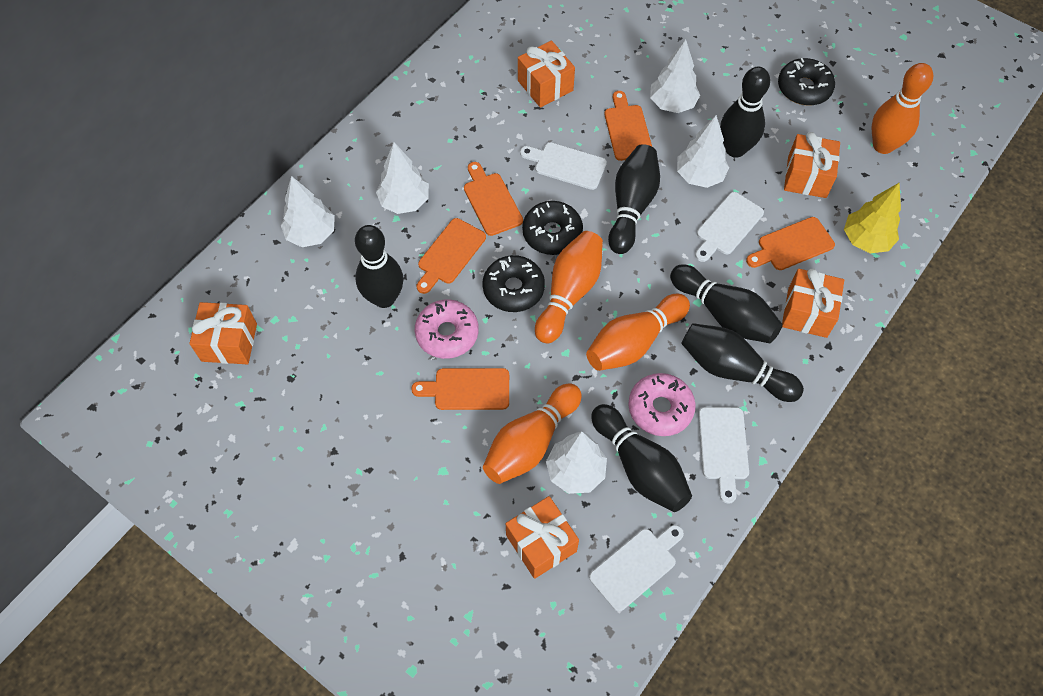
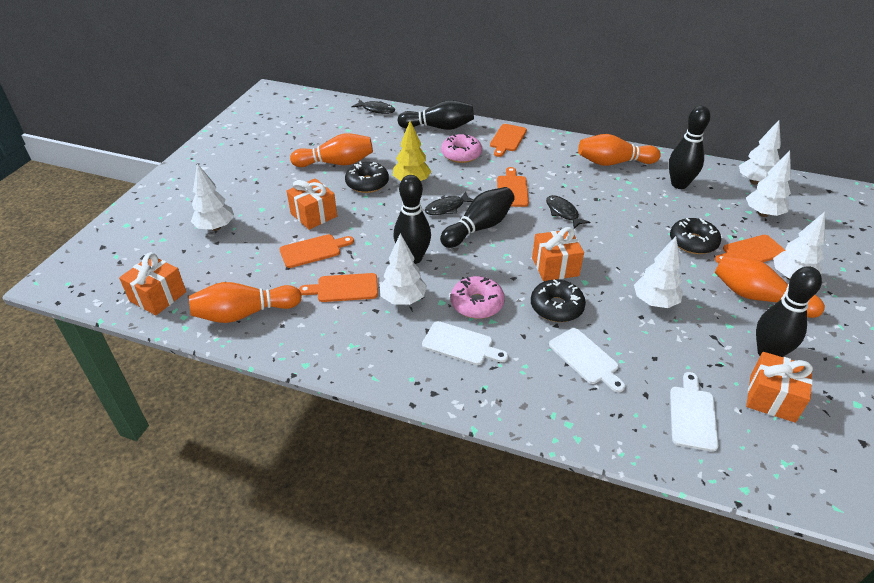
black bowling pin: 6 -> 5
black fish: 0 -> 3
orange gift: 5 -> 4
white cutting board: 4 -> 3
white tree: 5 -> 6

